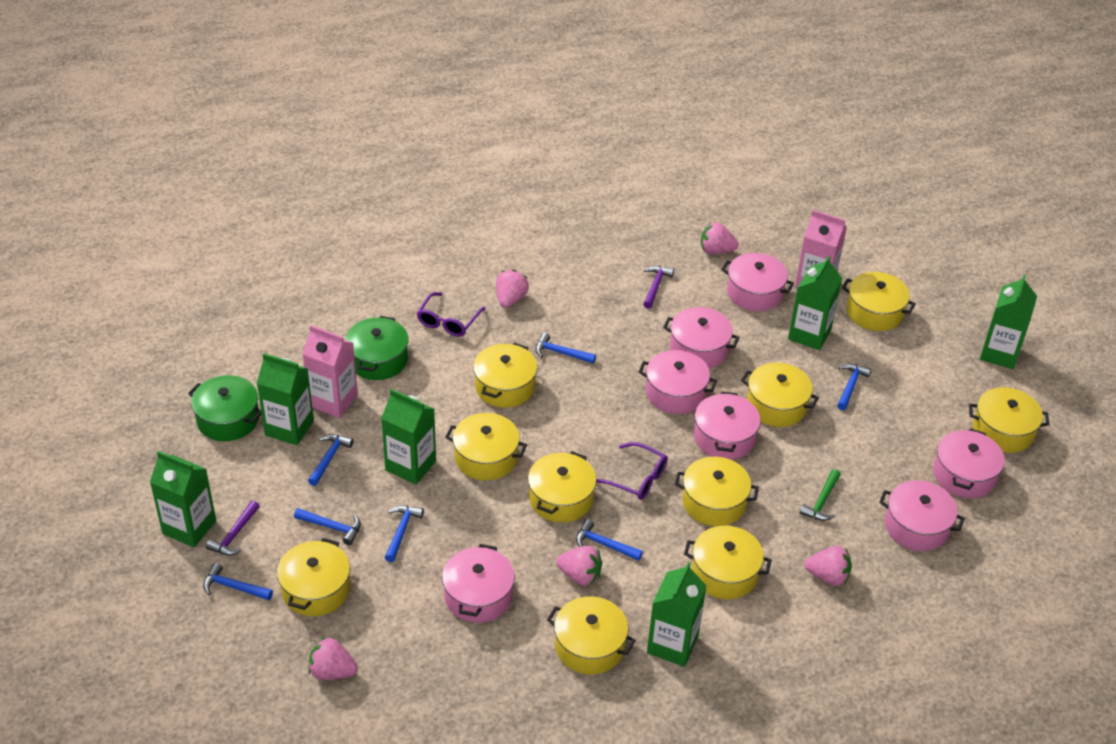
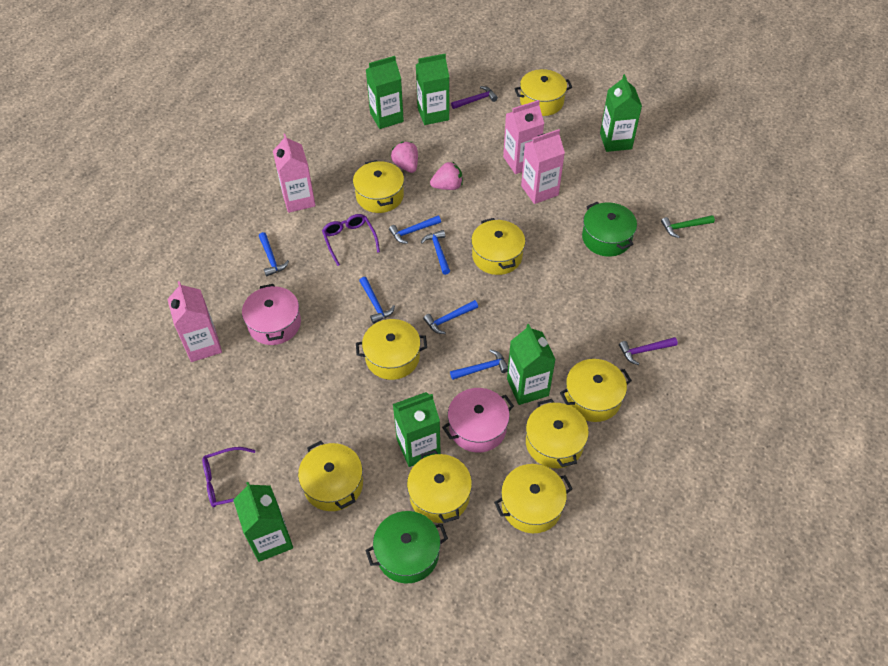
blue hammer: 7 -> 6
pink carton: 2 -> 4
pink pot: 7 -> 2
pink strawberry: 5 -> 2
yellow pot: 10 -> 9

